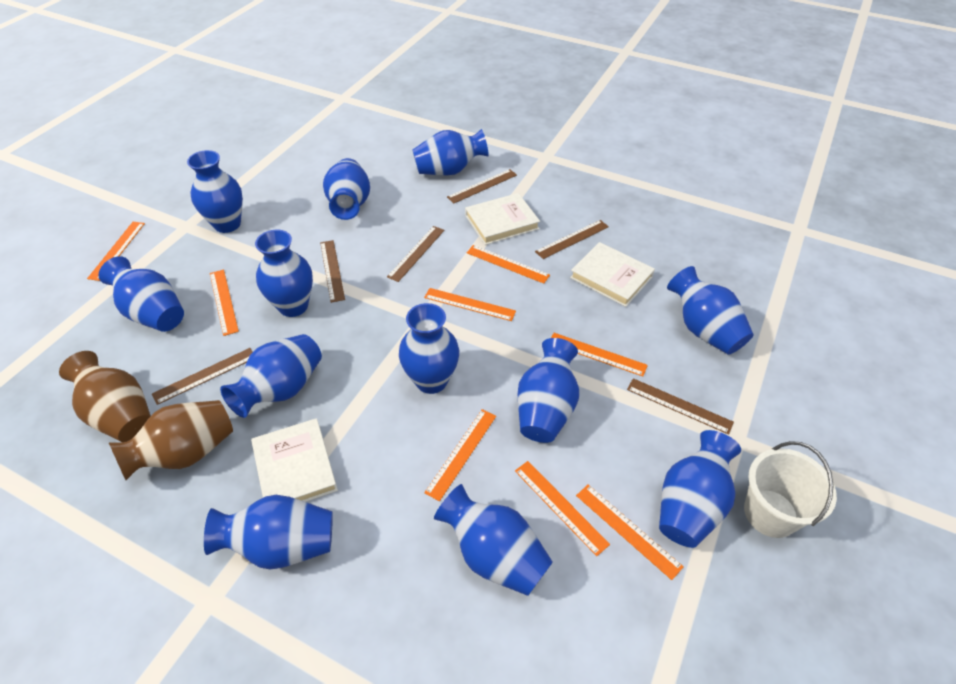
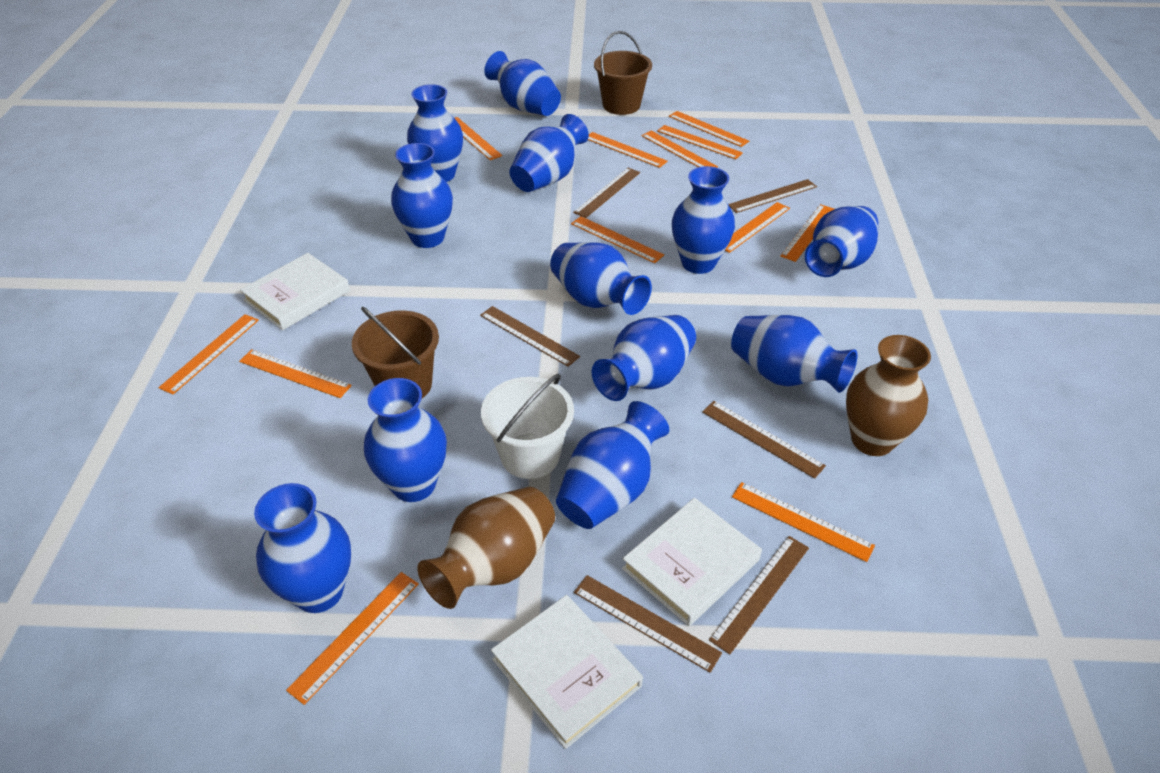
brown bucket: 0 -> 2
orange ruler: 8 -> 12

